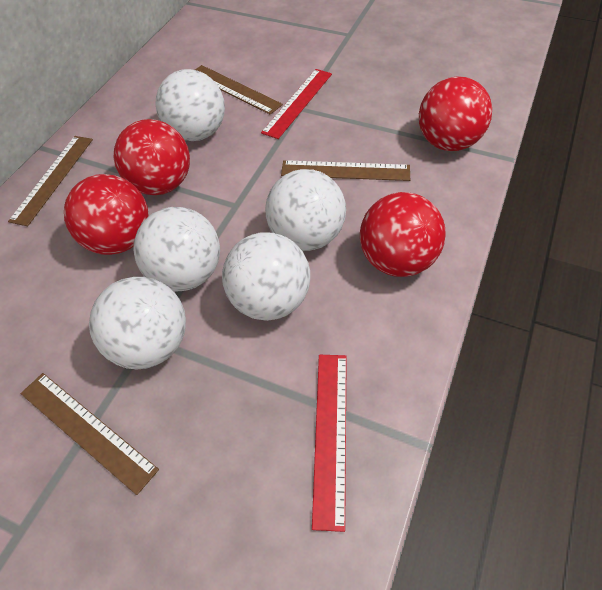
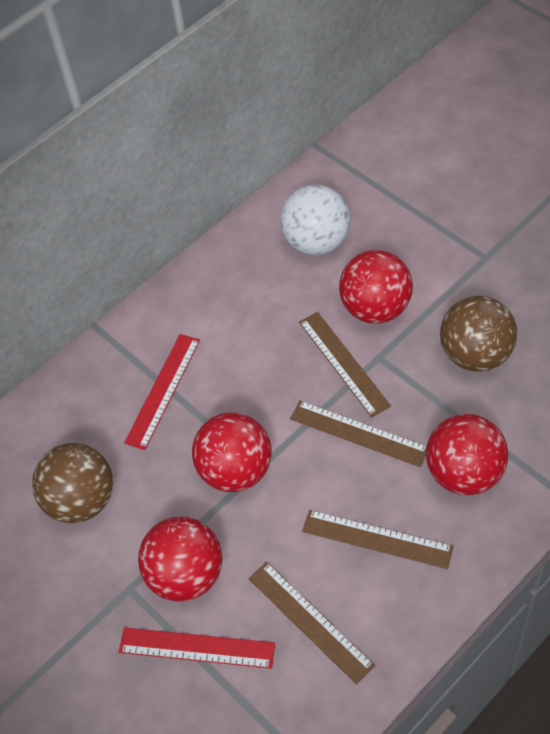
brown ball: 0 -> 2
white ball: 5 -> 1

